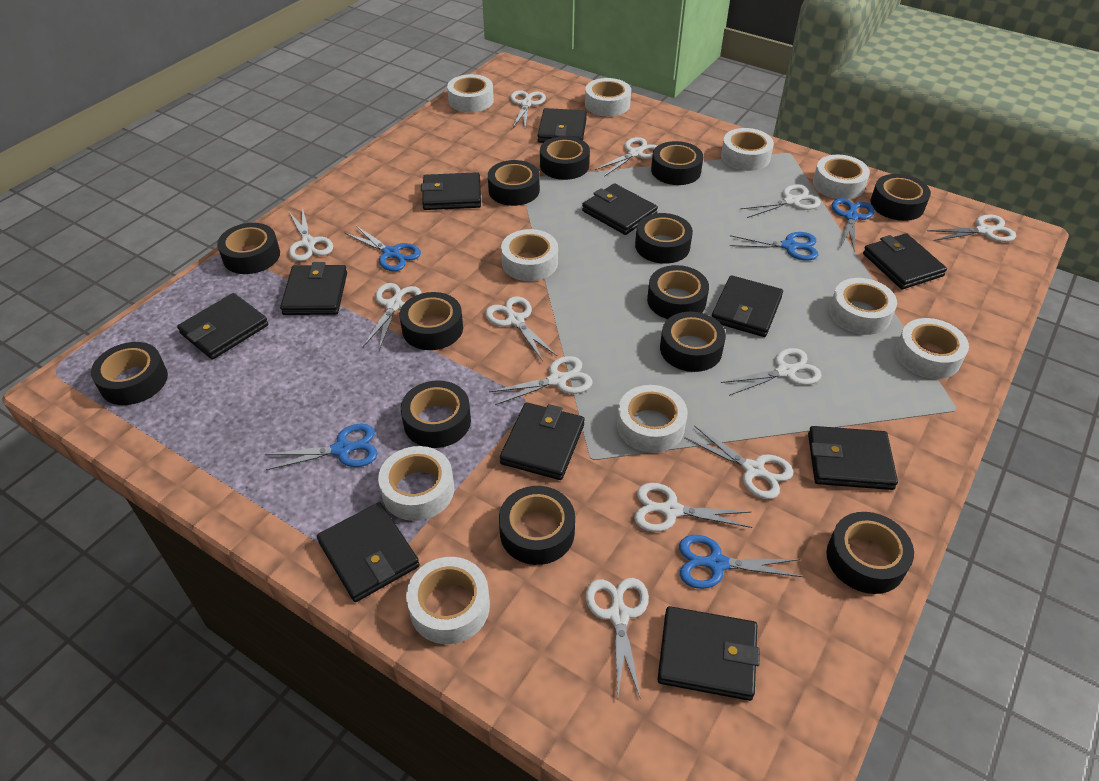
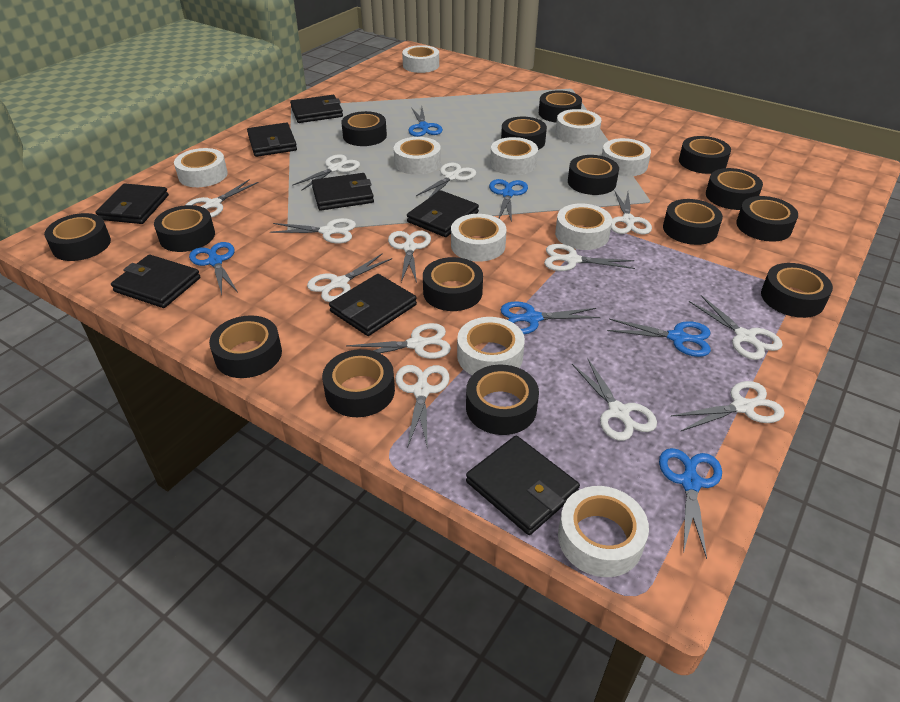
black tape: 13 -> 15
black wallet: 11 -> 8
blue scissors: 5 -> 6
white scissors: 12 -> 13

